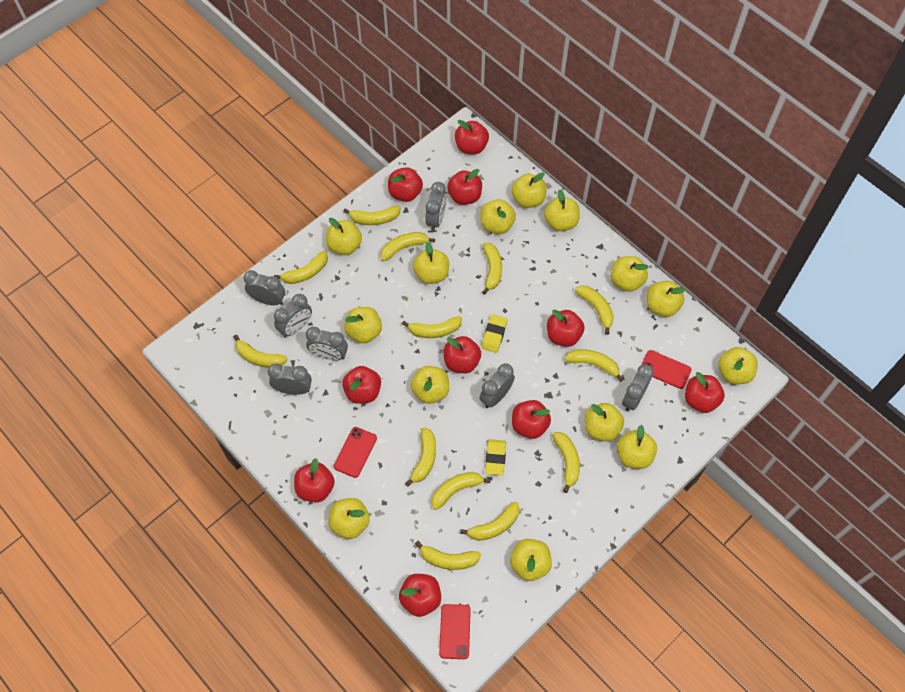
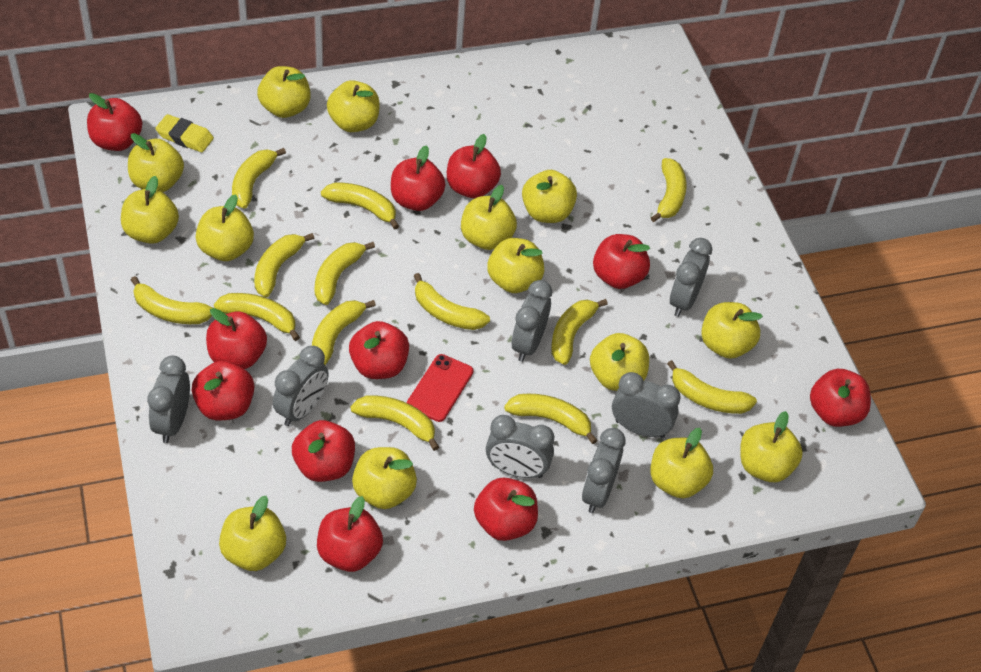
red apple: 10 -> 11
red phone: 3 -> 1
yellow eraser: 2 -> 1

